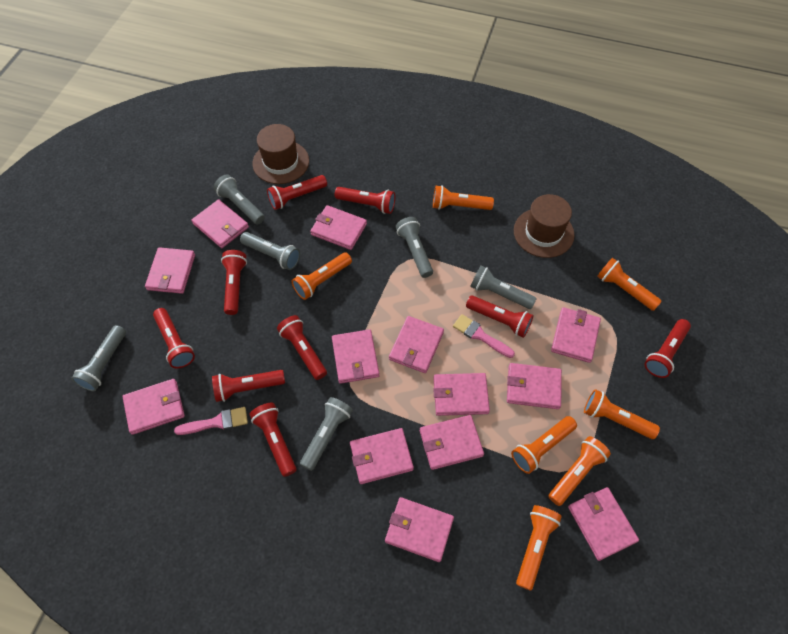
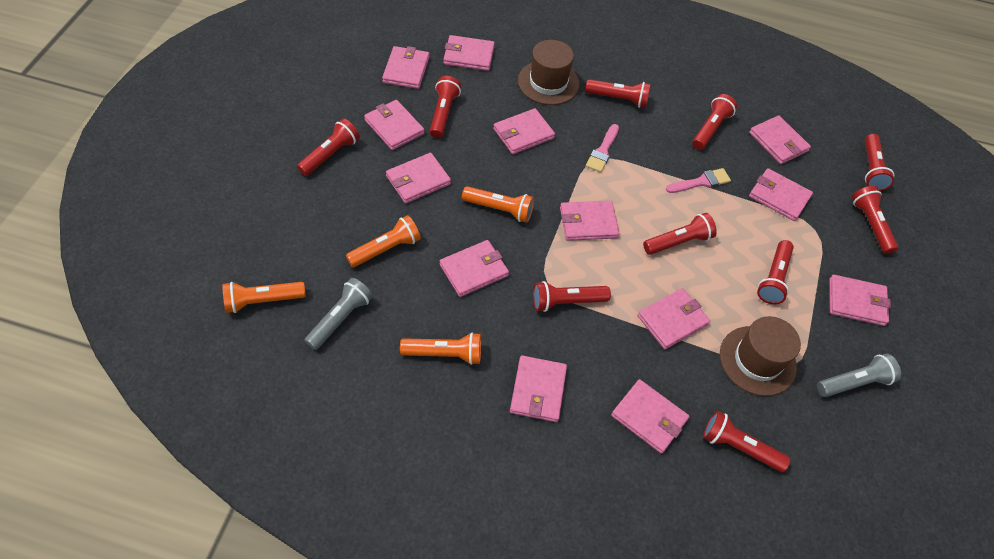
grey flashlight: 6 -> 2
orange flashlight: 7 -> 4
red flashlight: 9 -> 10

